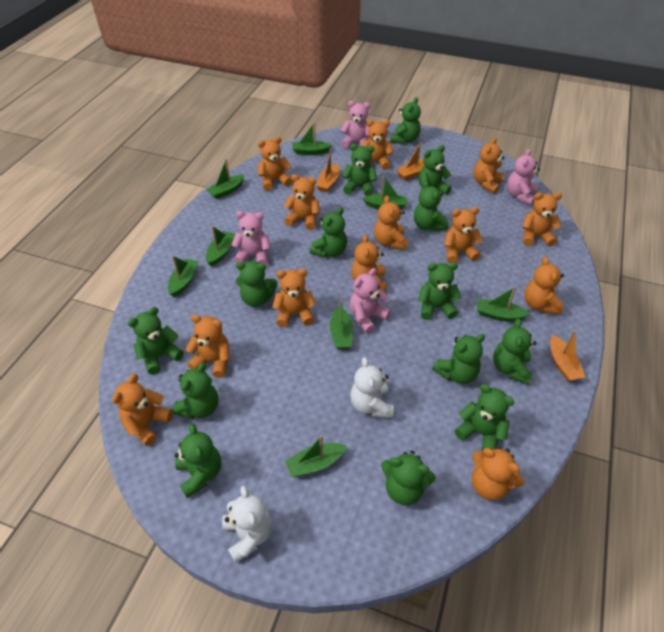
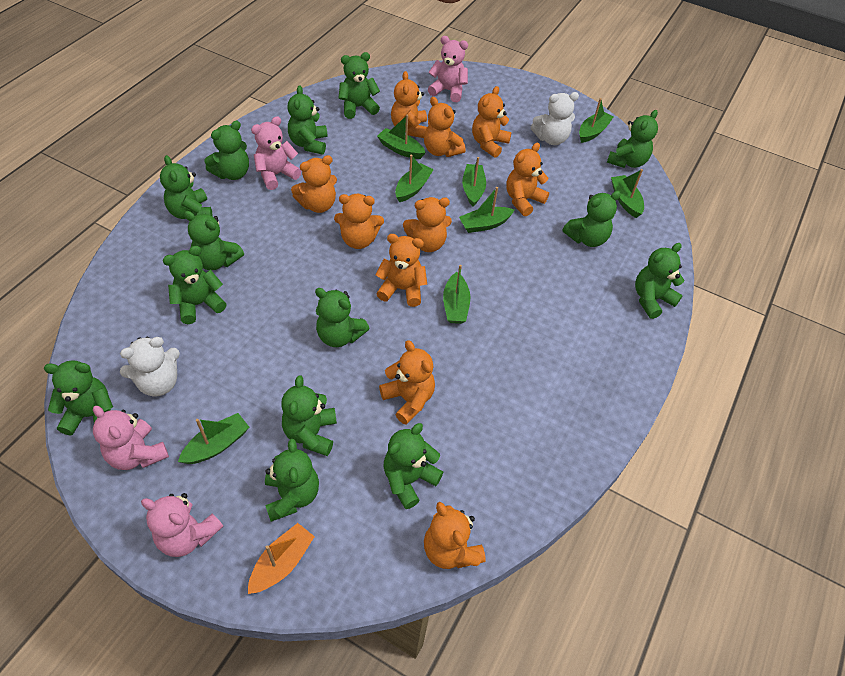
orange boat: 3 -> 1
orange teddy bear: 13 -> 10

